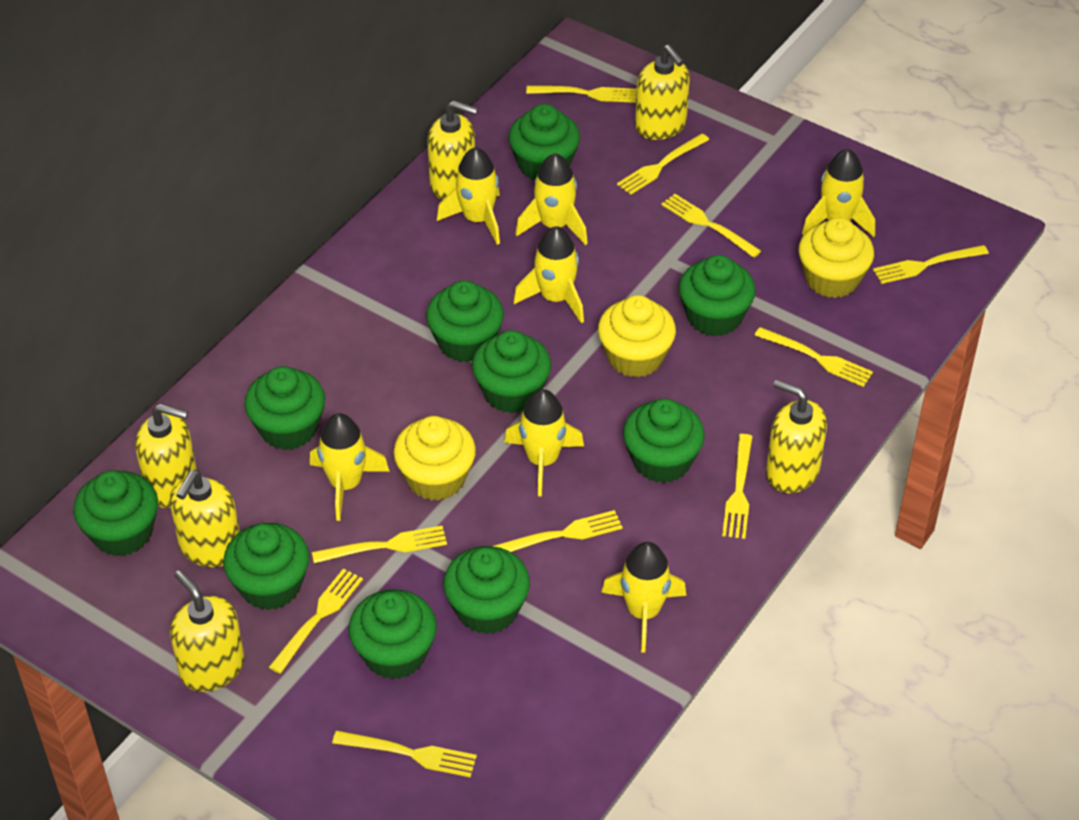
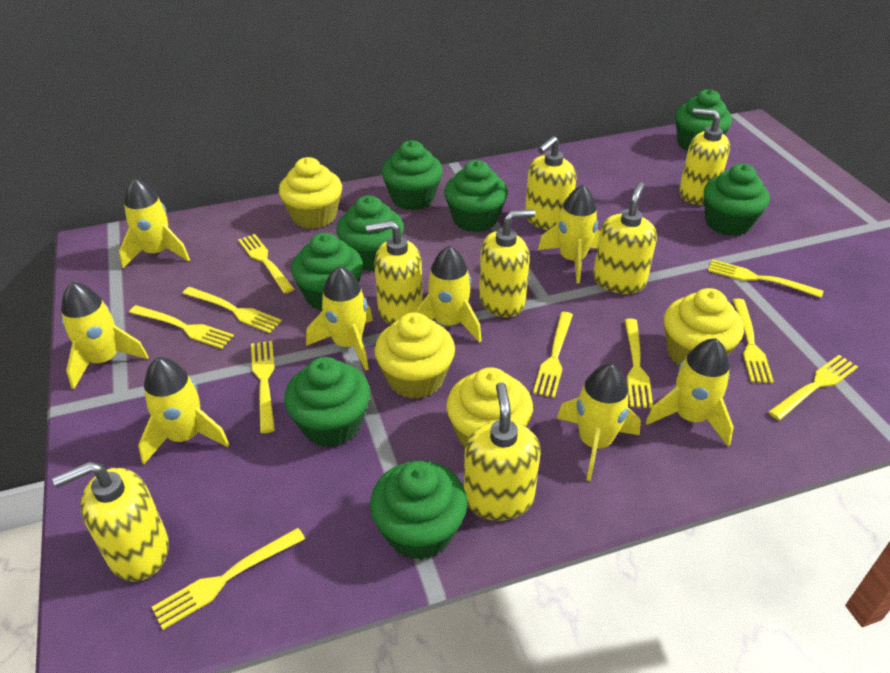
green cupcake: 10 -> 8
yellow cupcake: 3 -> 4
yellow rocket: 7 -> 8
yellow soap dispenser: 6 -> 7

